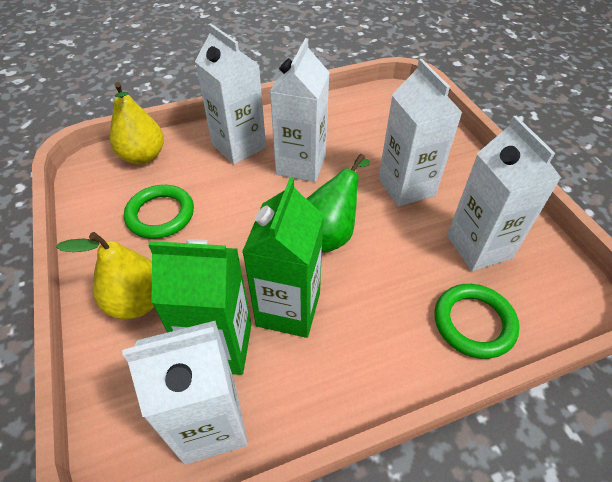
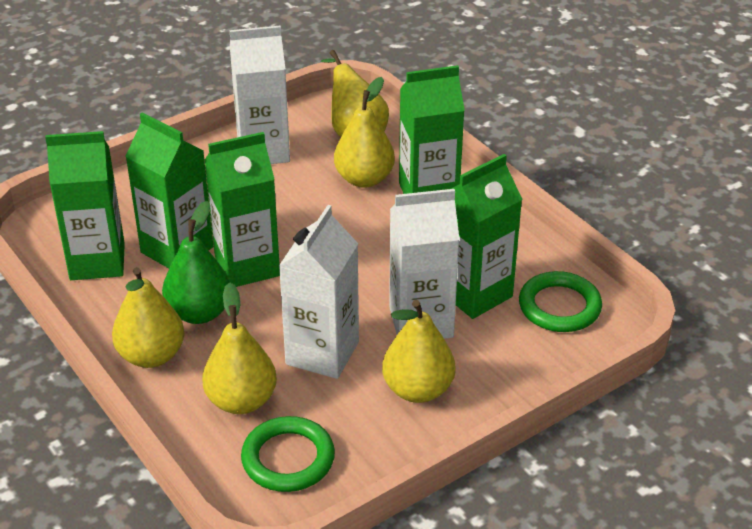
green carton: 2 -> 5
white carton: 5 -> 3
yellow pear: 2 -> 5

